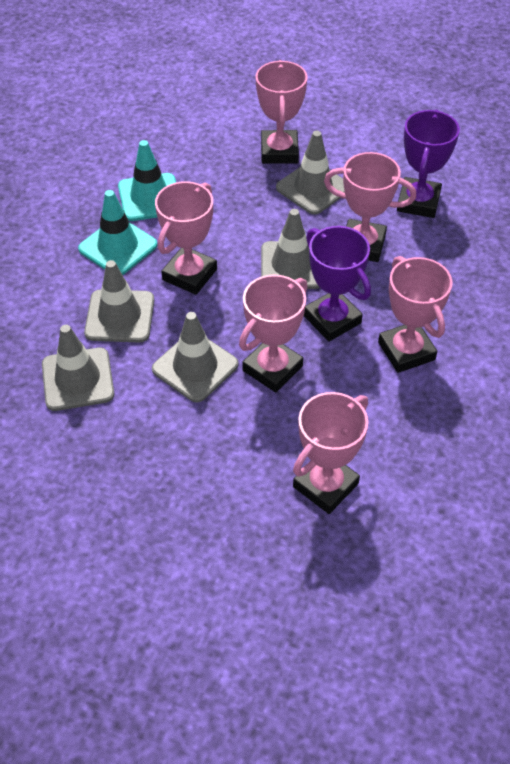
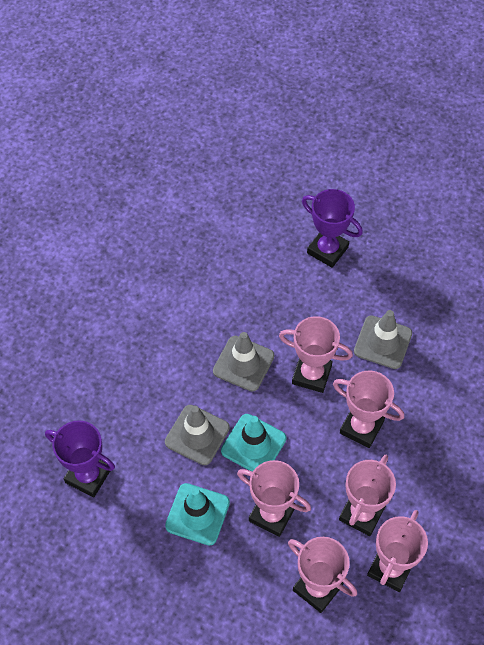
grey traffic cone: 5 -> 3

